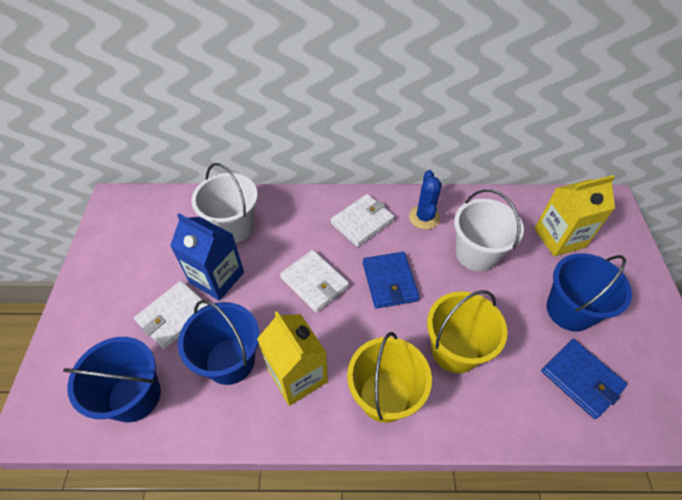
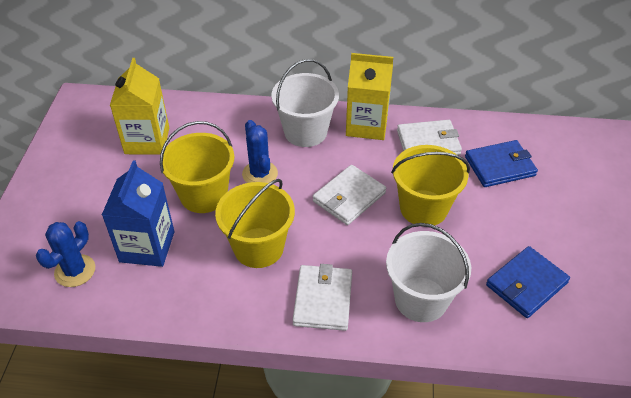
blue bucket: 3 -> 0
blue cactus: 1 -> 2
yellow bucket: 2 -> 3

